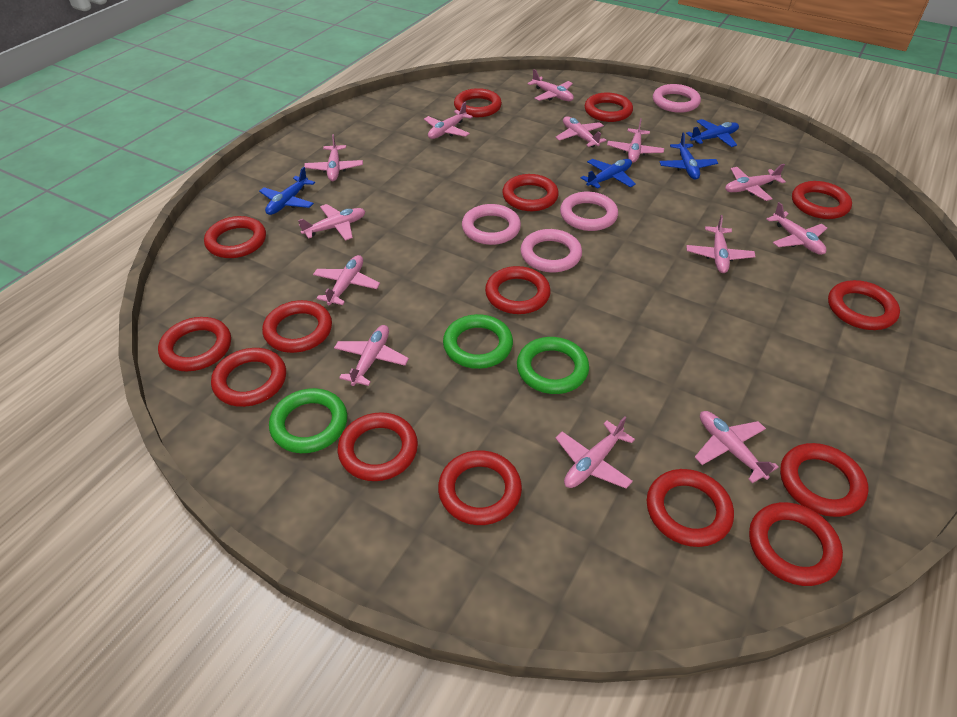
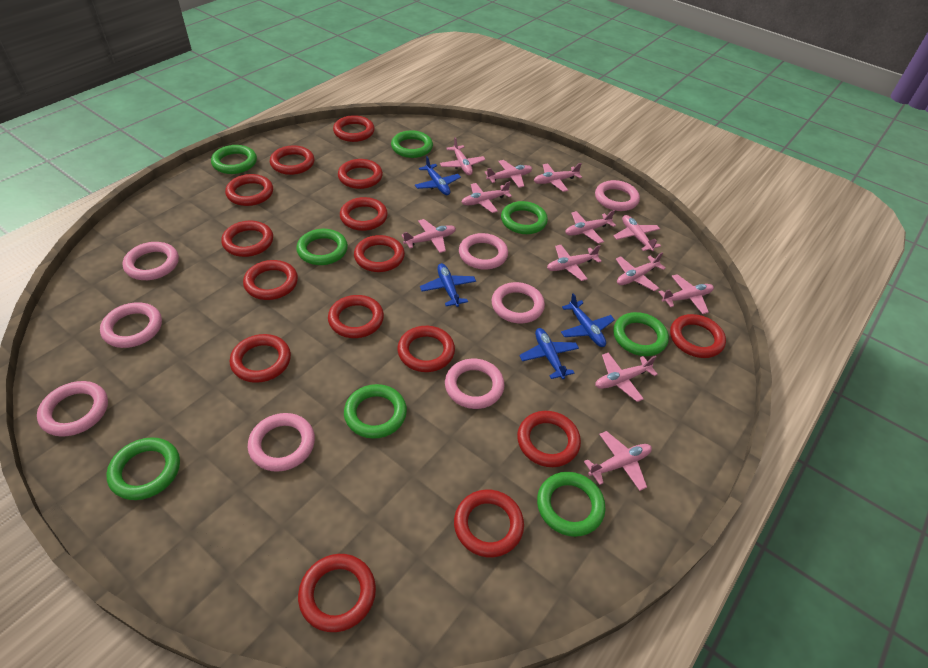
green ring: 3 -> 8
pink plane: 13 -> 12
pink ring: 4 -> 8

